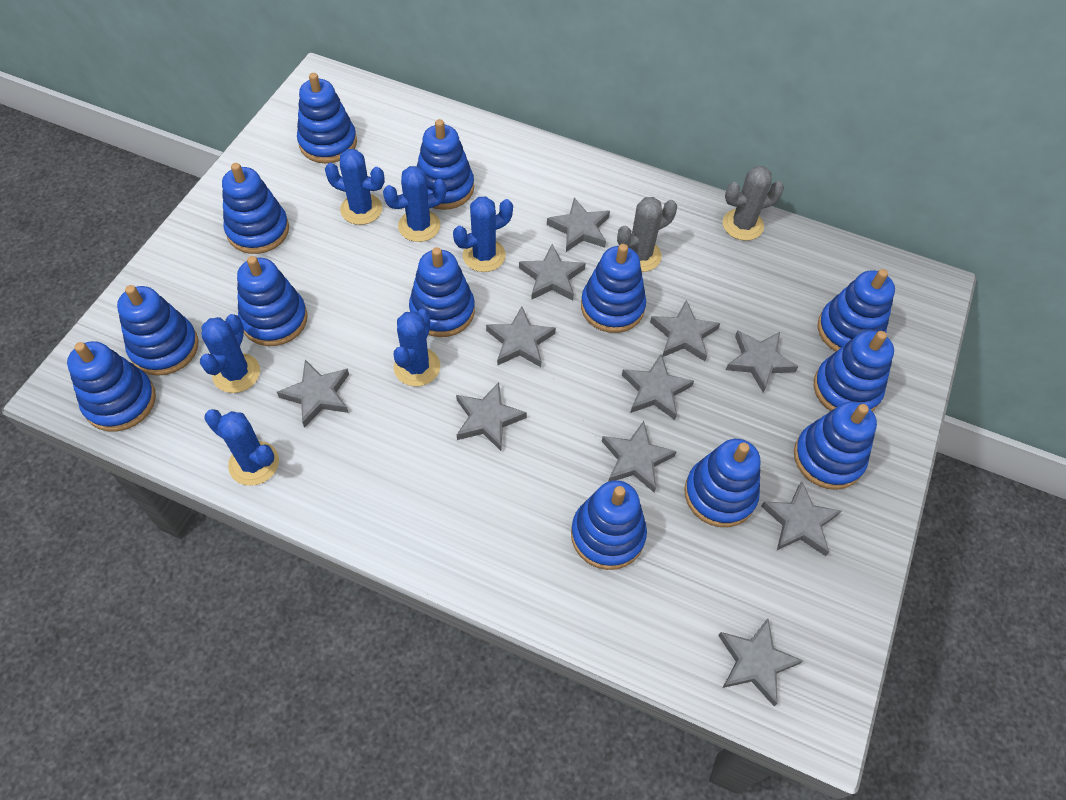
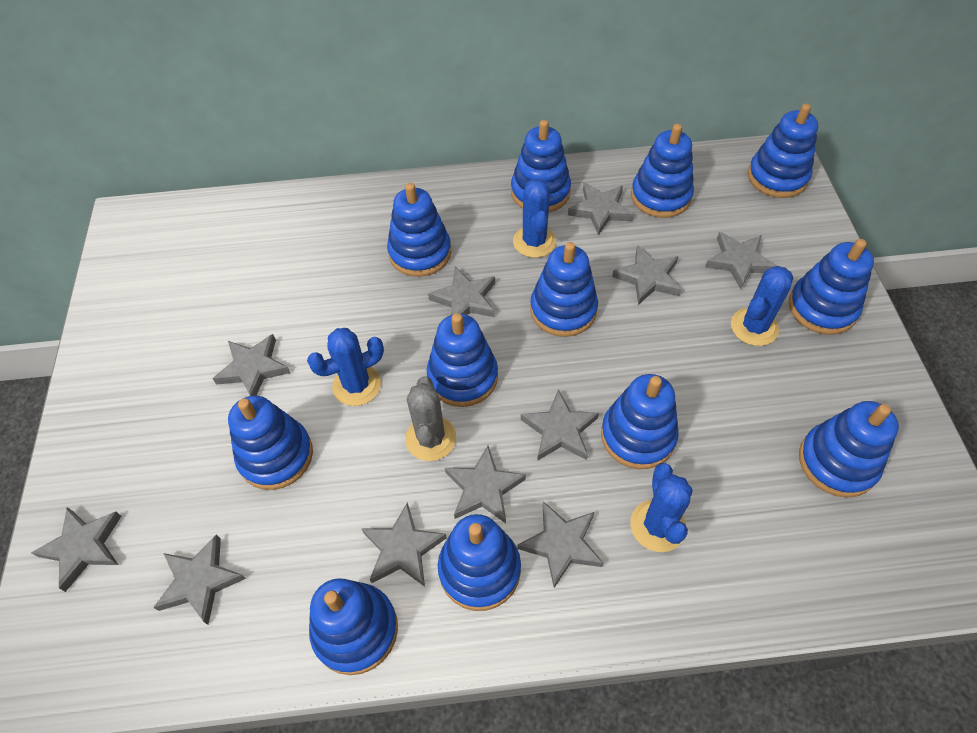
blue cactus: 6 -> 4
blue stacking toy: 13 -> 12
grey cactus: 2 -> 1

